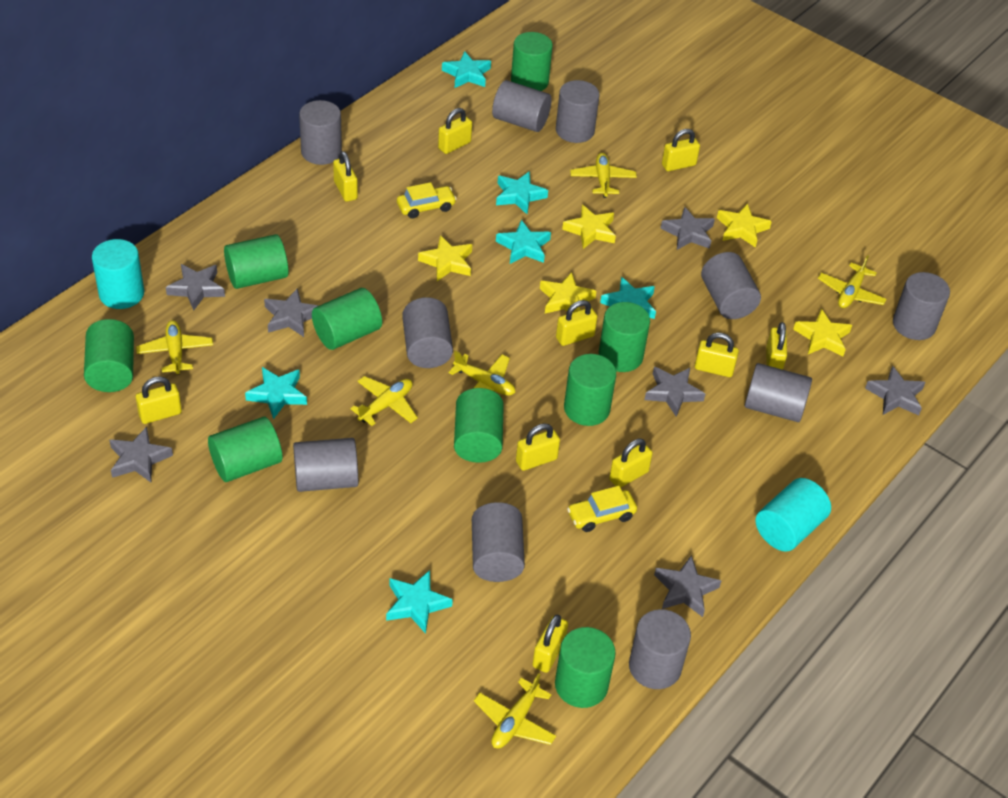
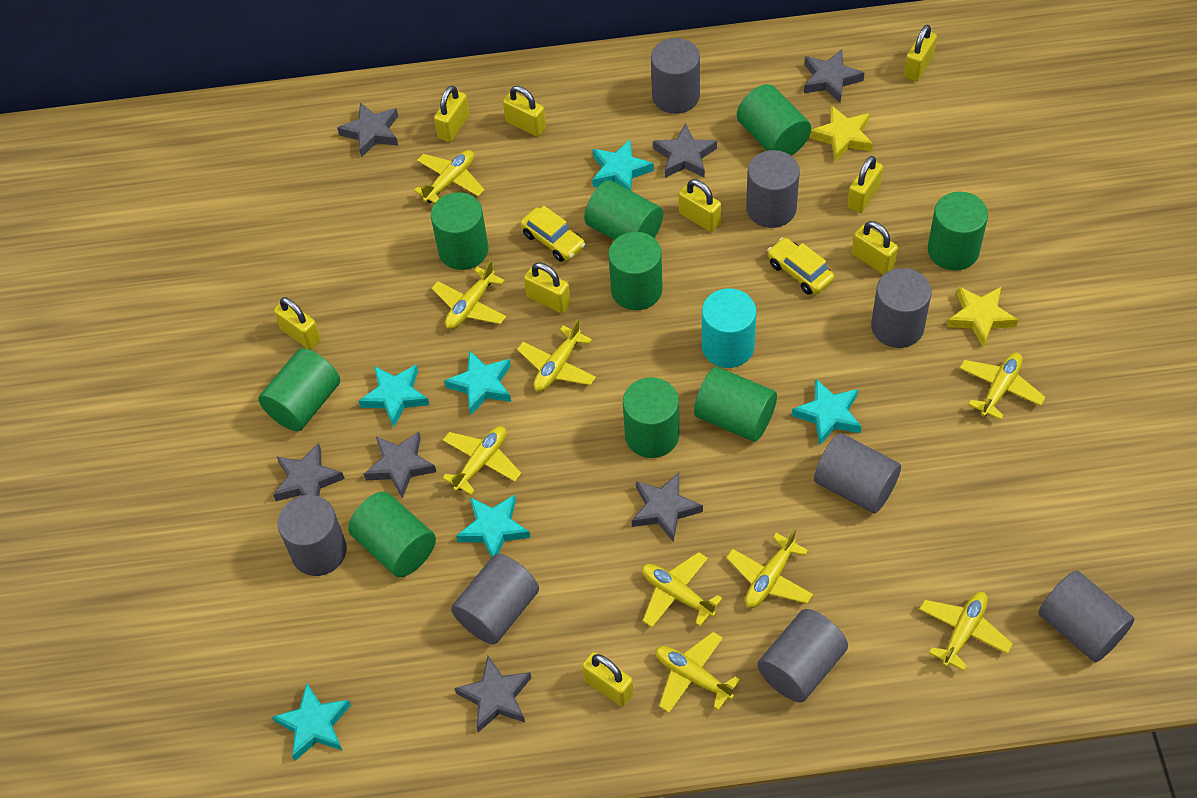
grey cylinder: 10 -> 8
turquoise cylinder: 2 -> 1
yellow padlock: 10 -> 9
yellow plane: 6 -> 9
yellow star: 5 -> 2

